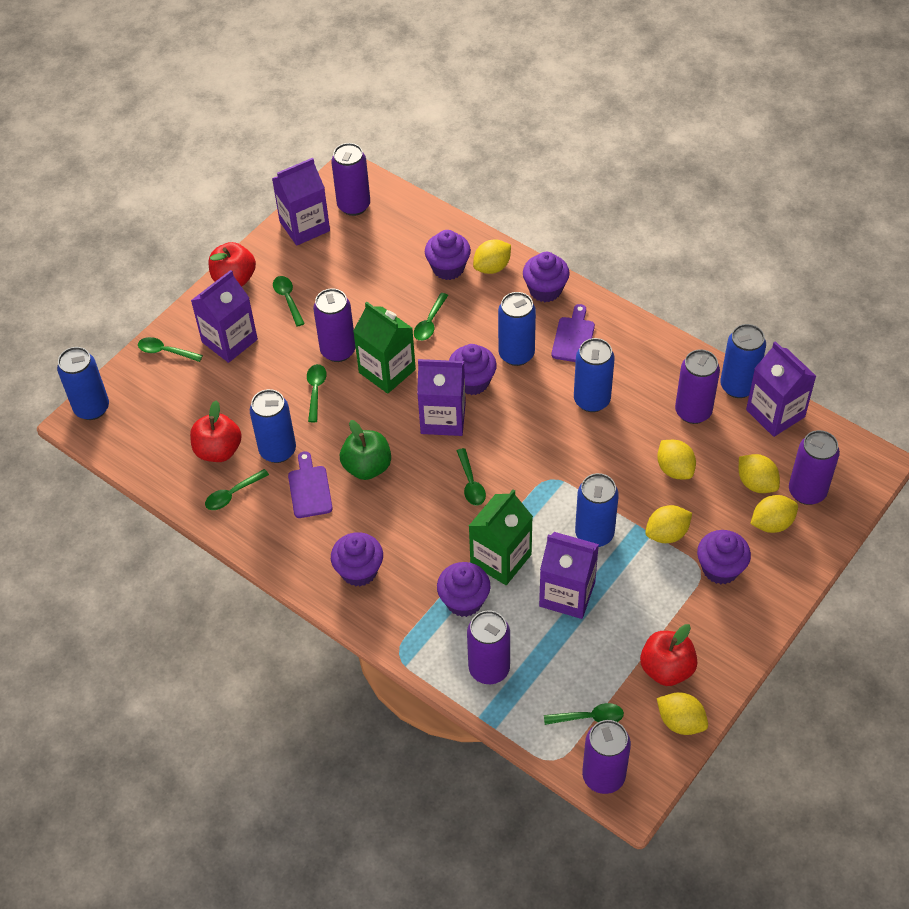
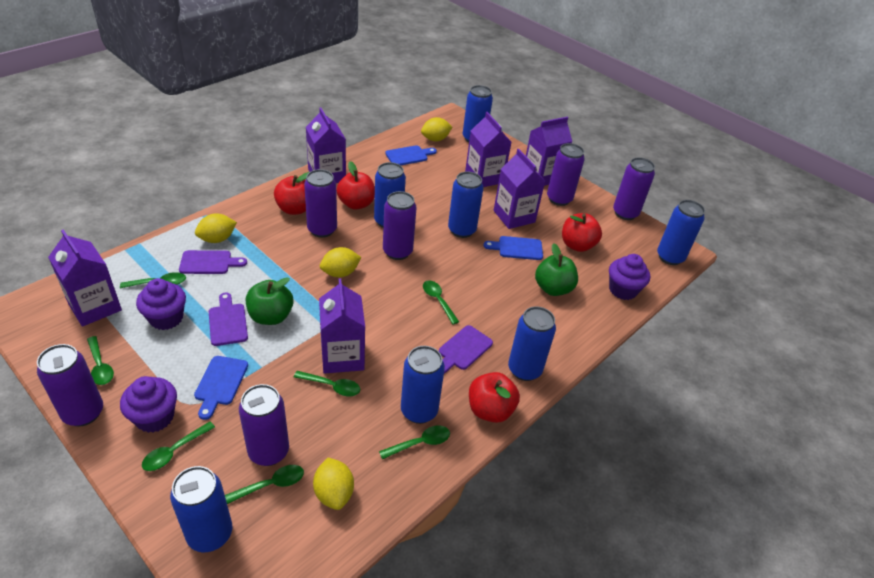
blue can: 6 -> 7
blue cutting board: 0 -> 3
green apple: 1 -> 2
green carton: 2 -> 0
purple carton: 5 -> 6
purple cupcake: 6 -> 3
purple cutting board: 2 -> 3
red apple: 3 -> 4
yellow lemon: 6 -> 4

